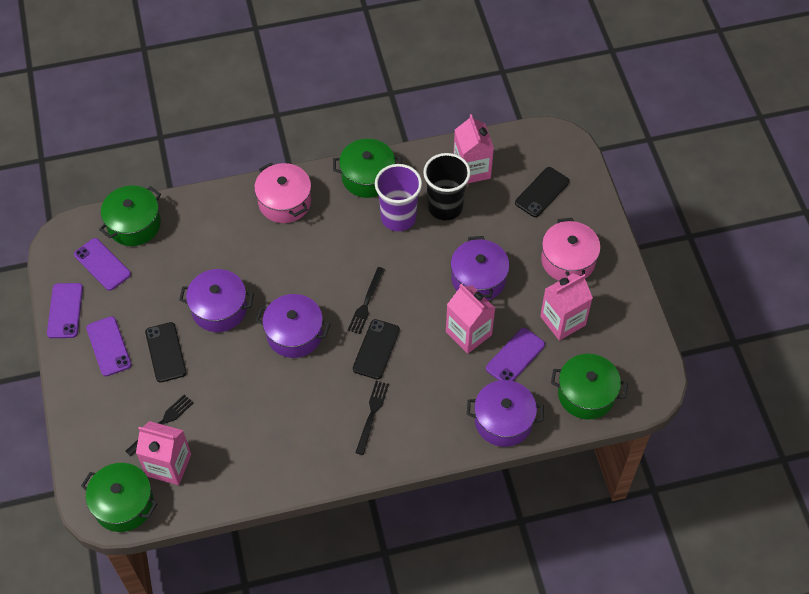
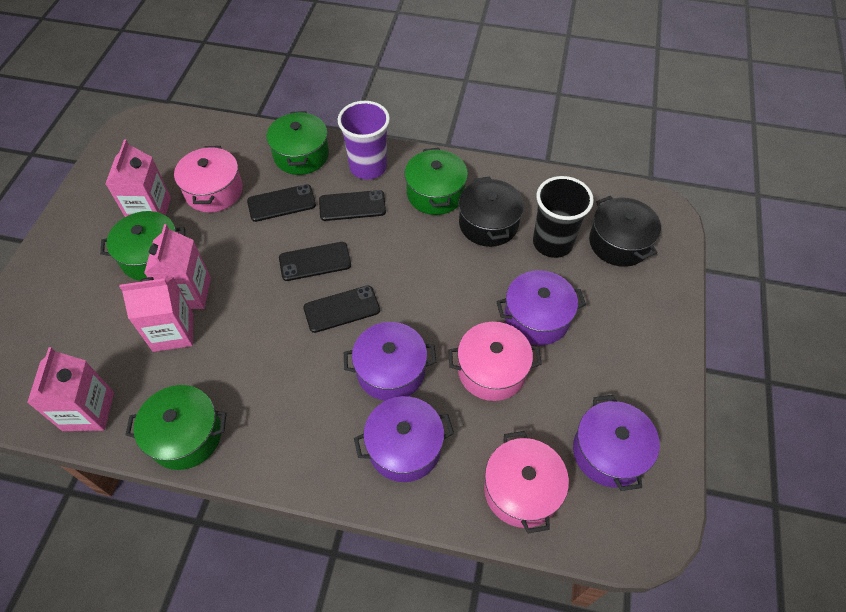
black fork: 3 -> 0
black phone: 3 -> 4
black pot: 0 -> 2
pink pot: 2 -> 3
purple phone: 4 -> 0

